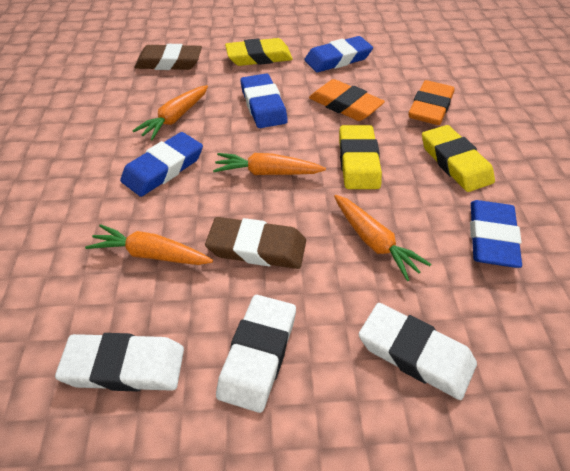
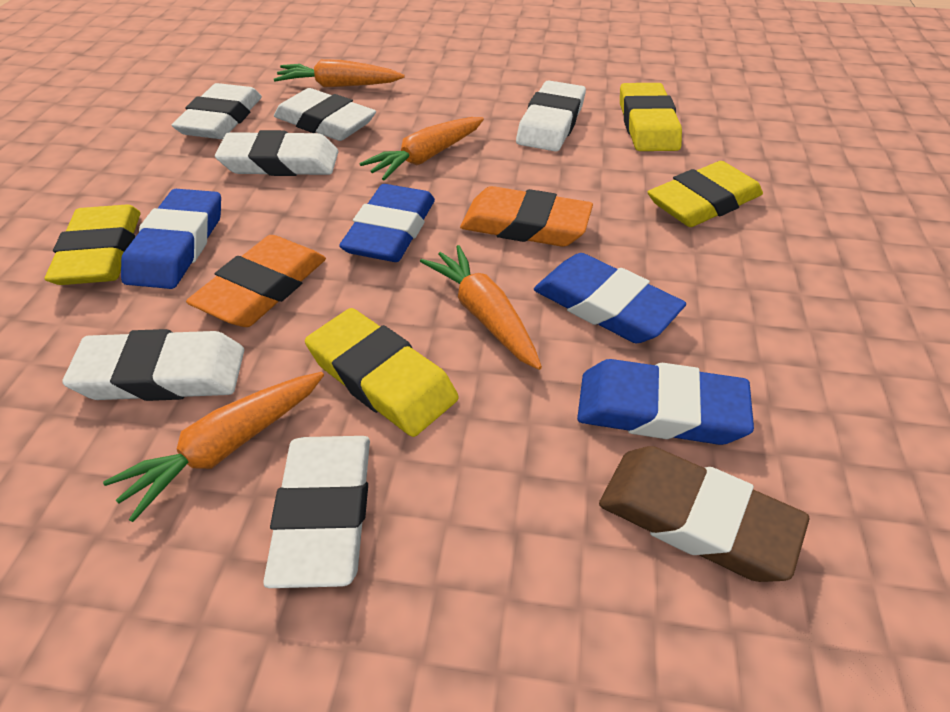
brown eraser: 2 -> 1
white eraser: 3 -> 6
yellow eraser: 3 -> 4

